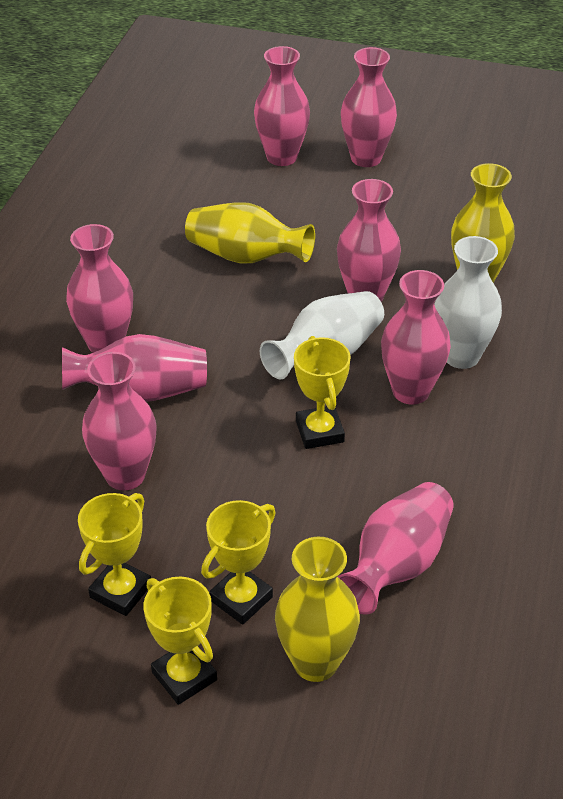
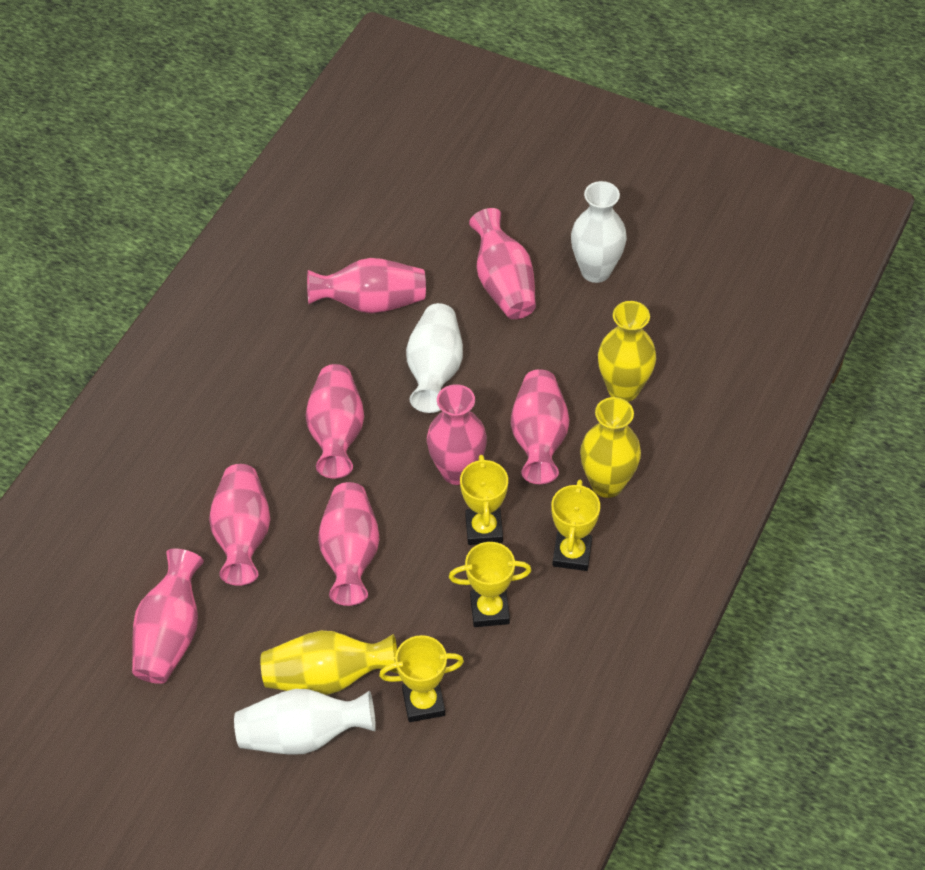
white vase: 2 -> 3

